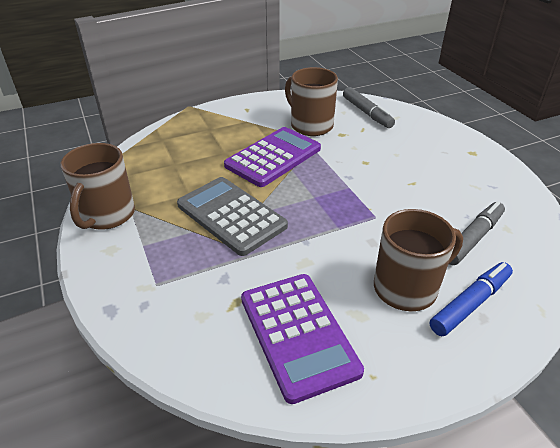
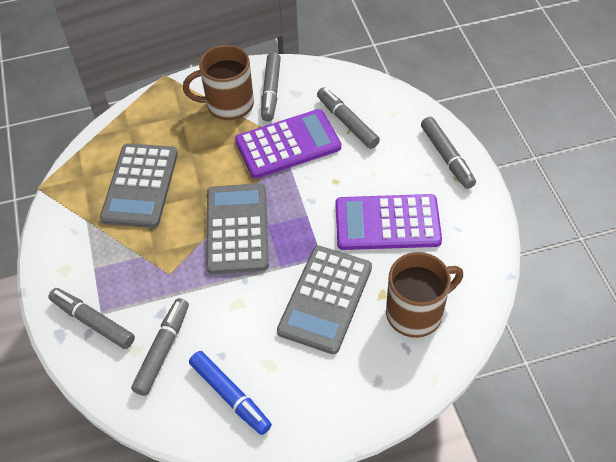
brown mug: 3 -> 2
grey calculator: 1 -> 3
grey marker: 2 -> 5

